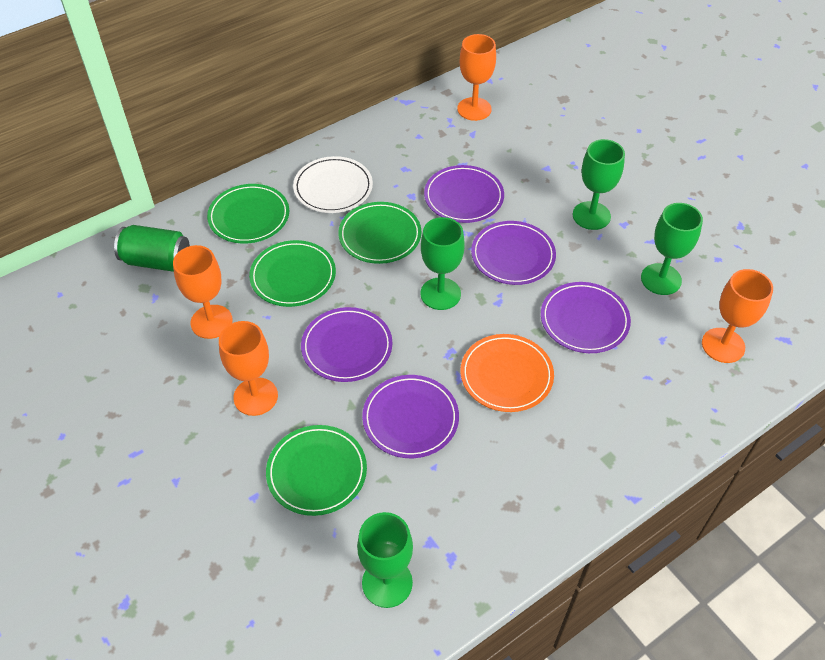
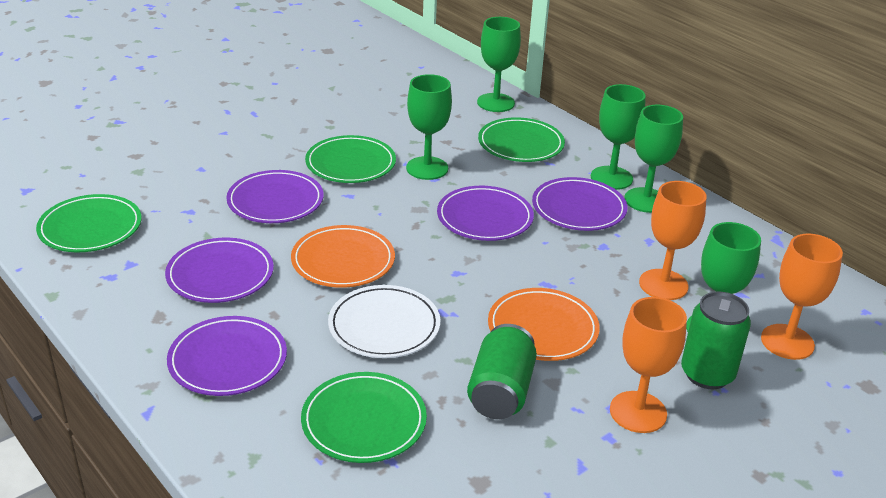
green can: 1 -> 2
green goblet: 4 -> 5
orange goblet: 4 -> 3
orange plate: 1 -> 2

